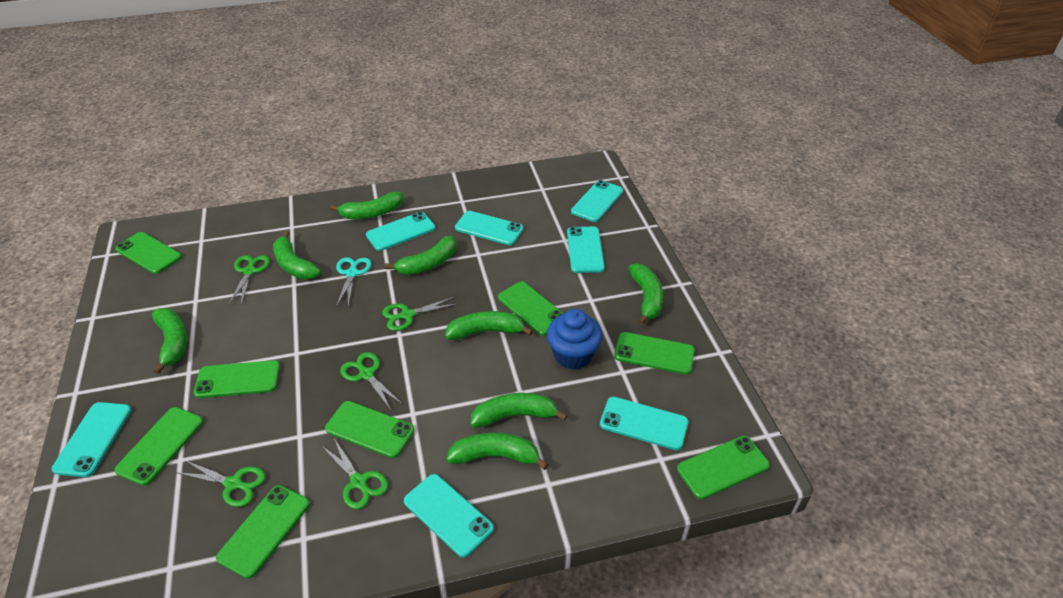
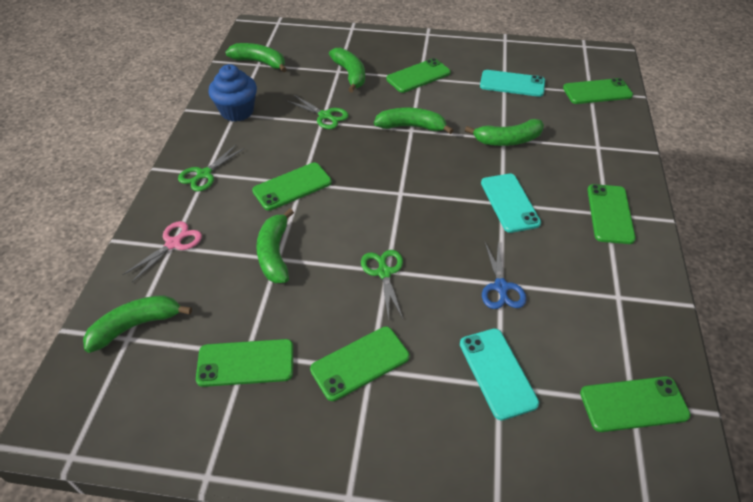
blue scissors: 0 -> 1
green banana: 8 -> 6
green phone: 8 -> 7
green scissors: 5 -> 3
pink scissors: 0 -> 1
turquoise phone: 7 -> 3
turquoise scissors: 1 -> 0

